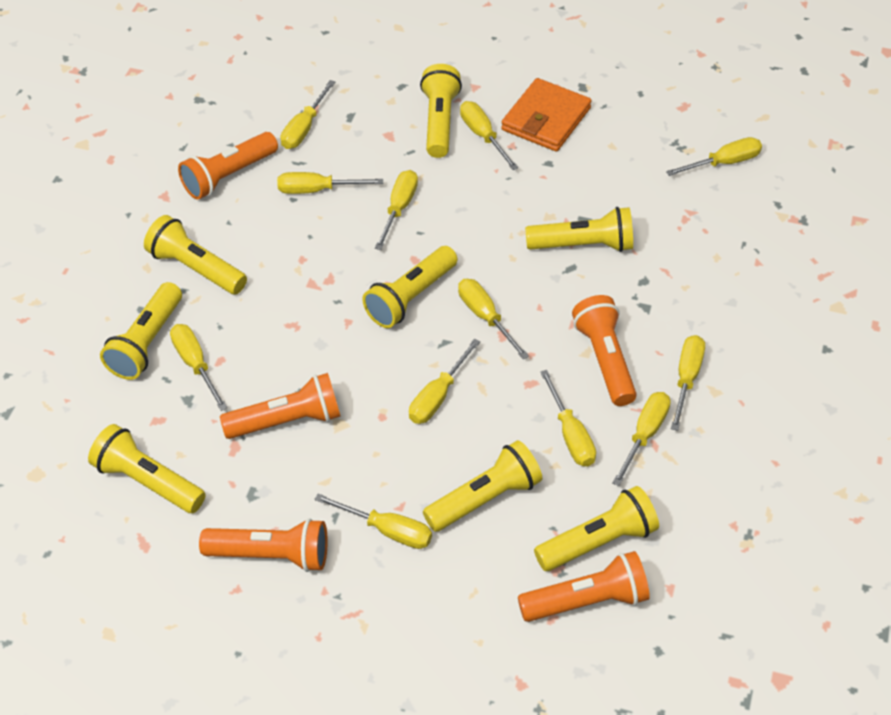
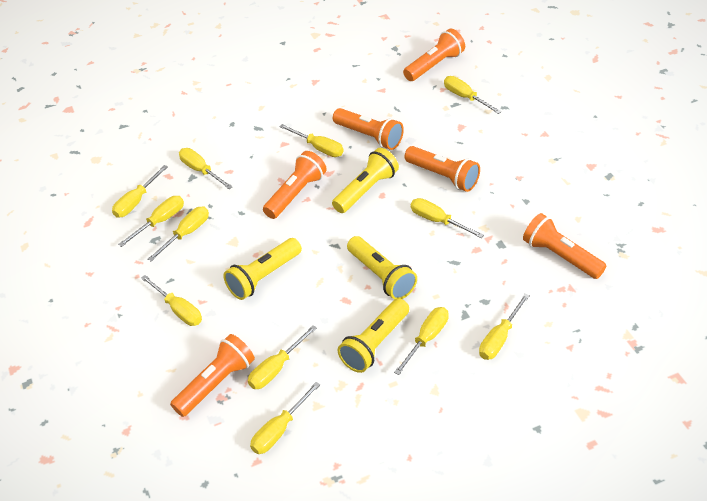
orange flashlight: 5 -> 6
orange wallet: 1 -> 0
yellow flashlight: 8 -> 4

